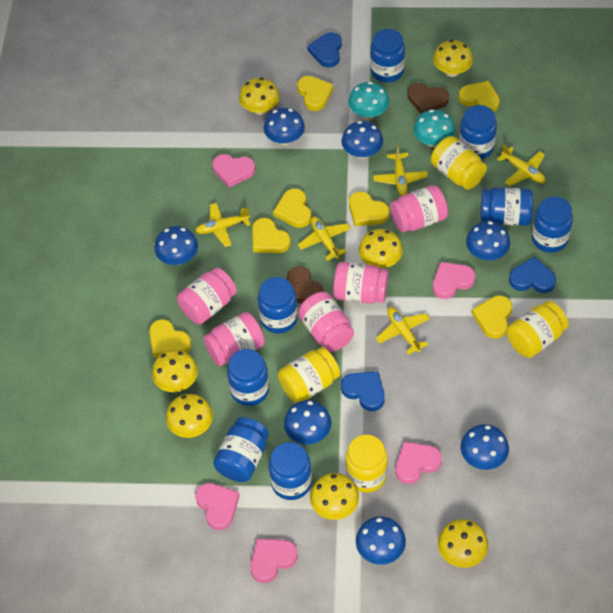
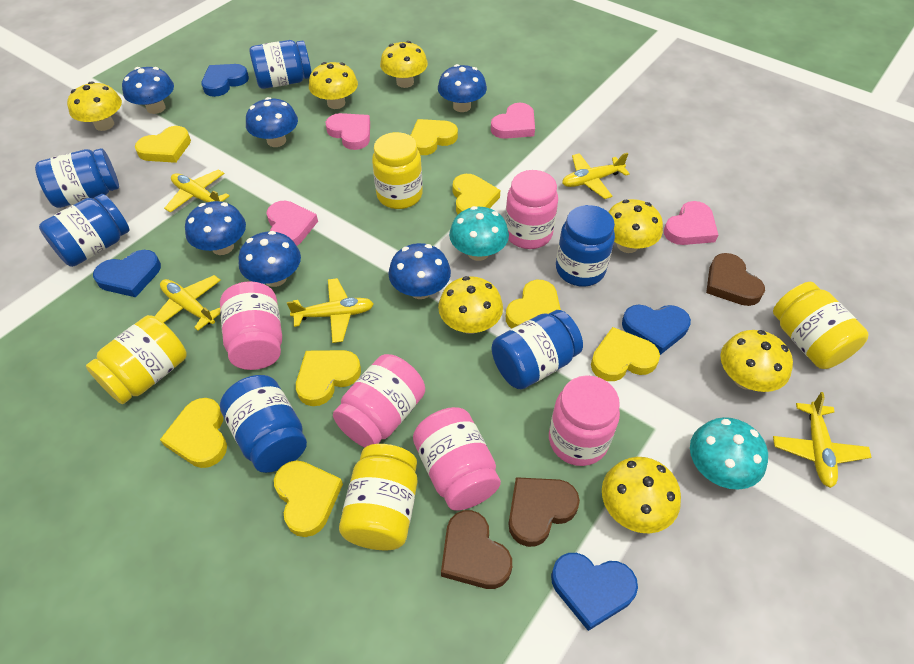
blue heart: 3 -> 4
blue jar: 8 -> 6
blue mushroom: 7 -> 6
brown heart: 2 -> 3
pink heart: 5 -> 4
yellow heart: 7 -> 8

